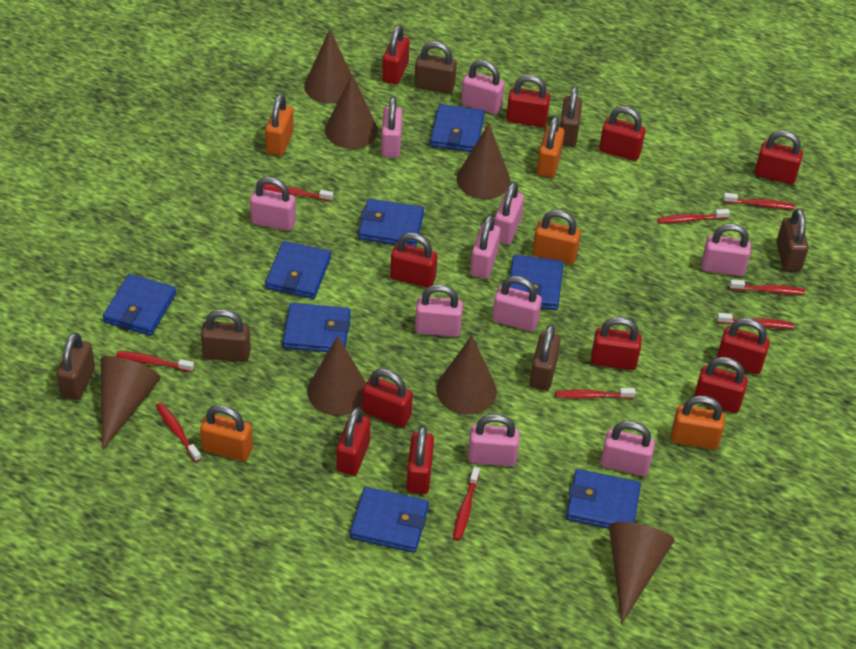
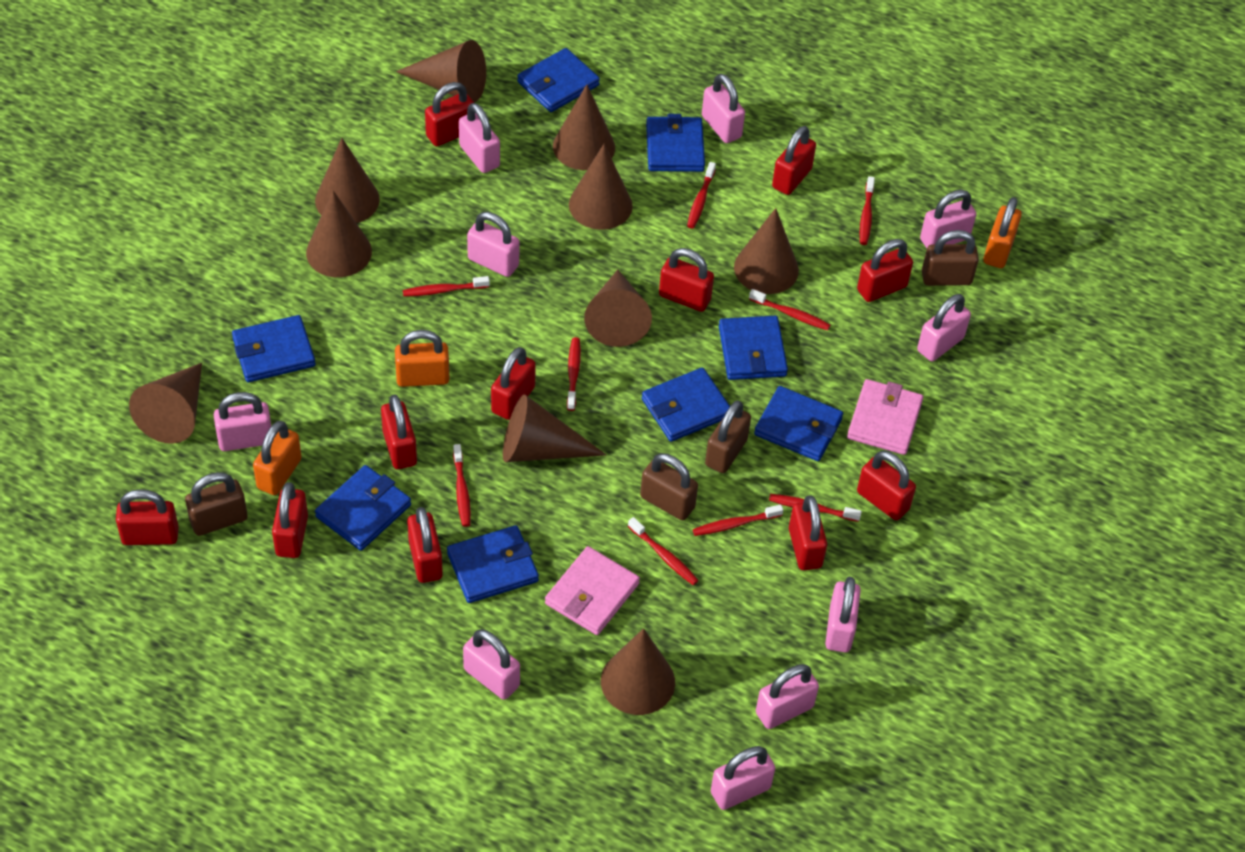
brown cone: 7 -> 10
brown padlock: 6 -> 4
orange padlock: 5 -> 3
pink wallet: 0 -> 2

